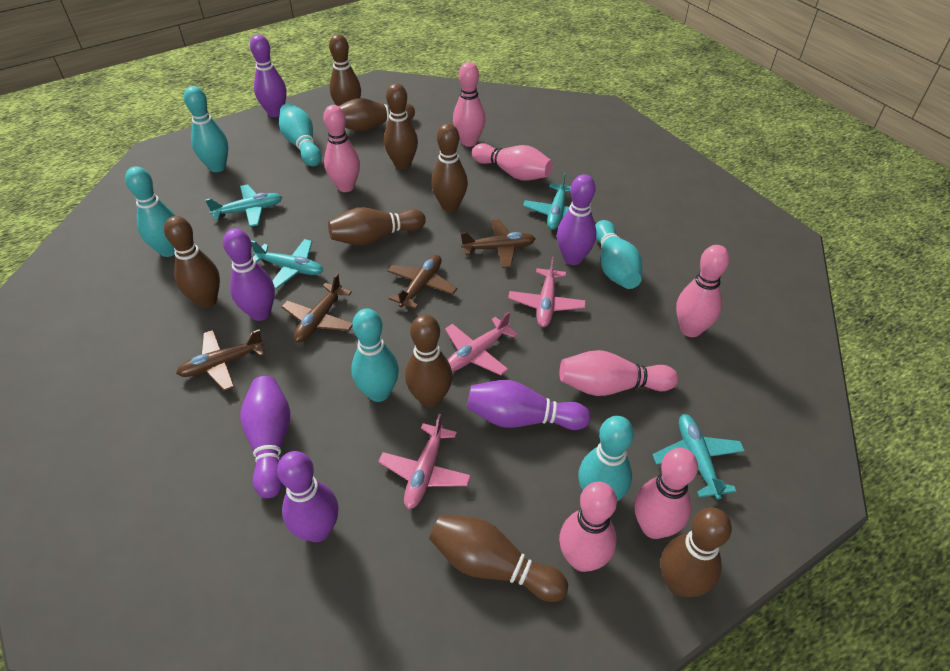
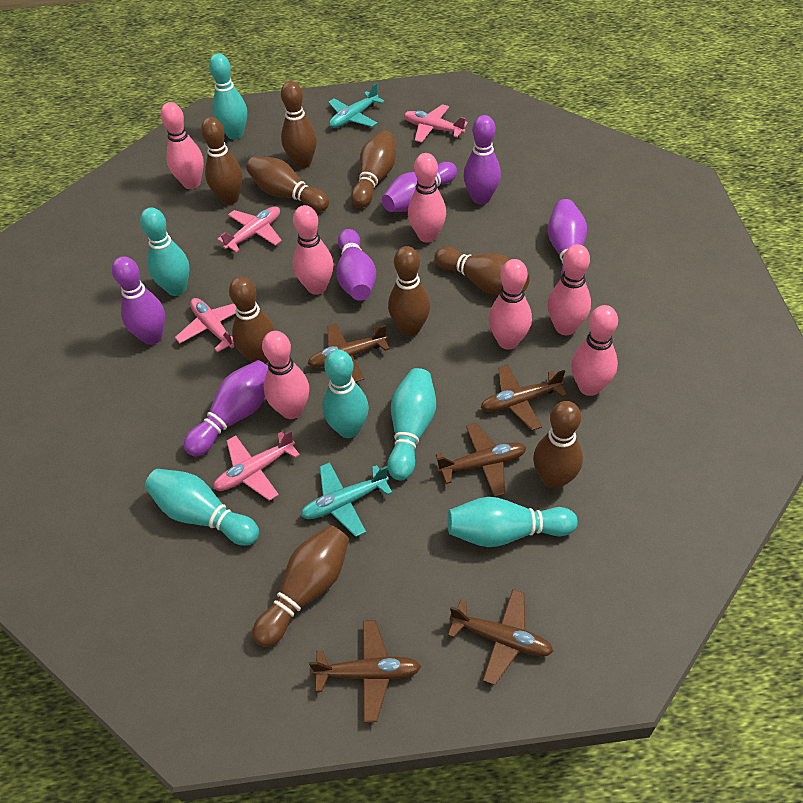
brown plane: 4 -> 5
pink plane: 3 -> 4
turquoise plane: 4 -> 2

